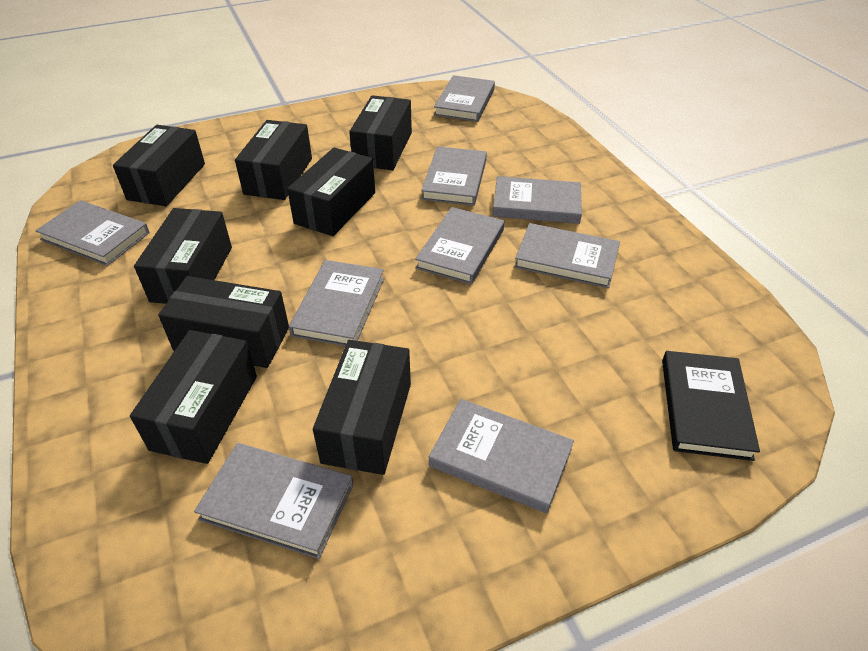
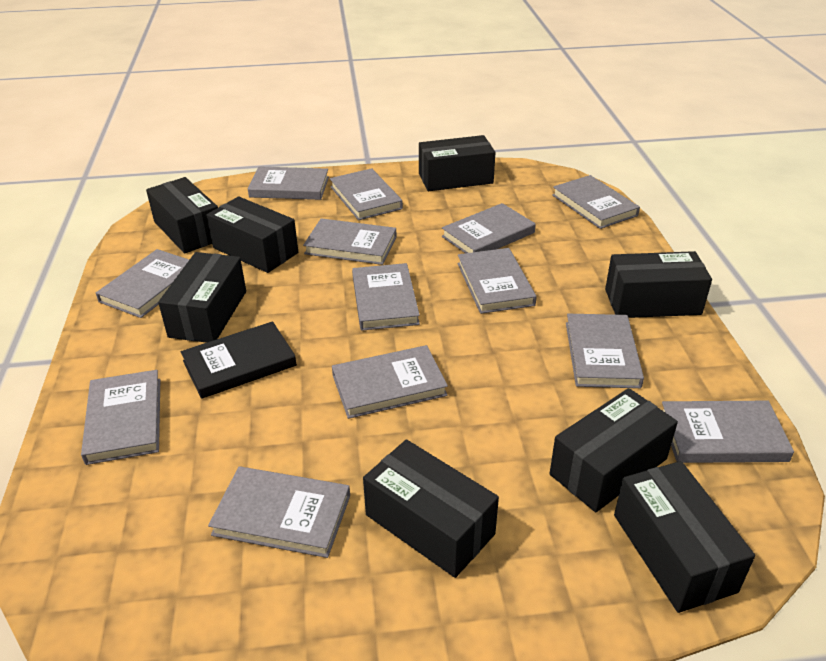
grey book: 9 -> 13

